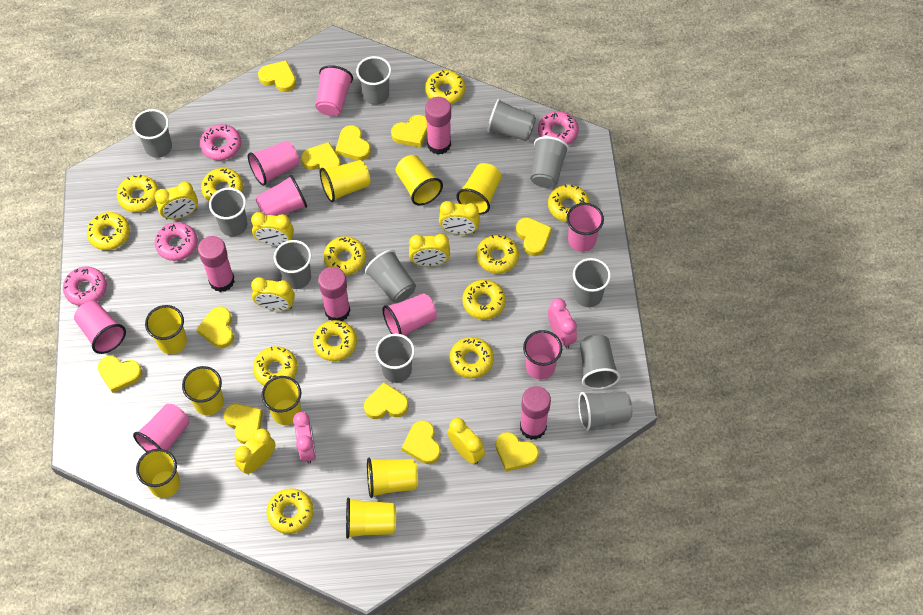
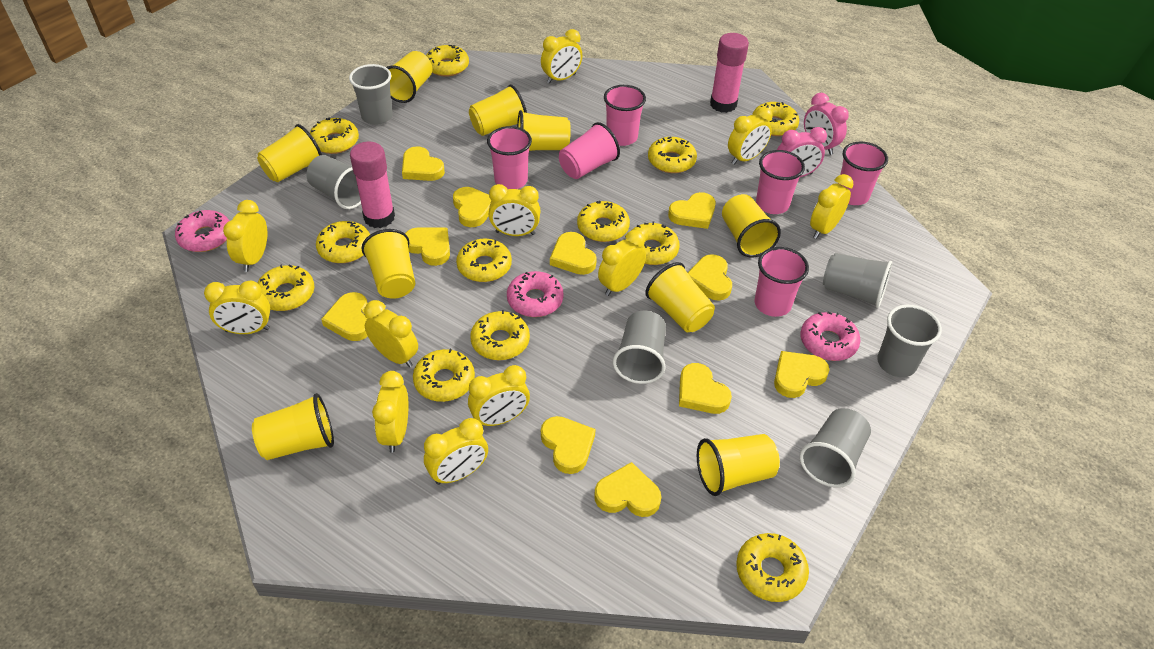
grey cup: 11 -> 6
pink cup: 8 -> 6
pink donut: 4 -> 3
pink glue stick: 4 -> 2
yellow clock: 7 -> 11

